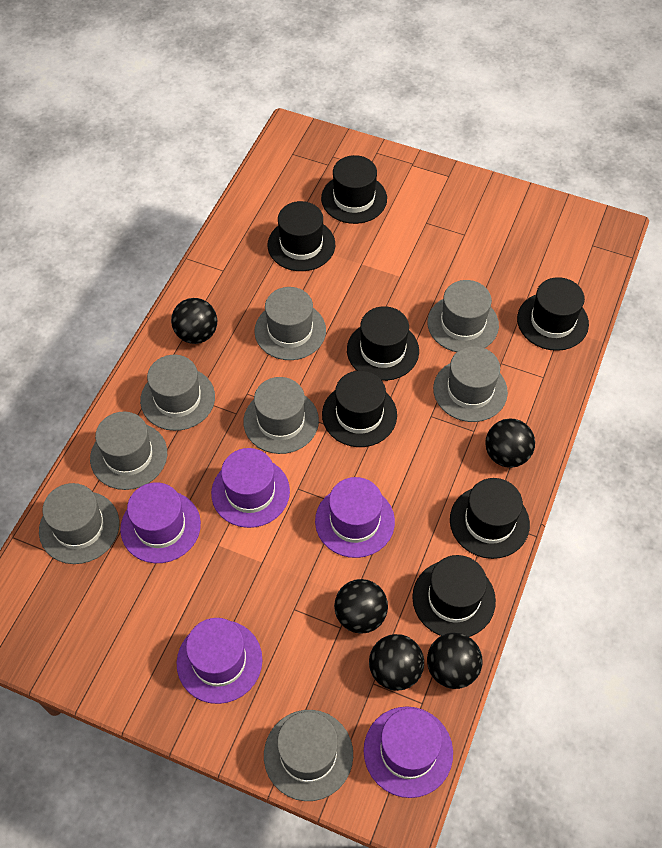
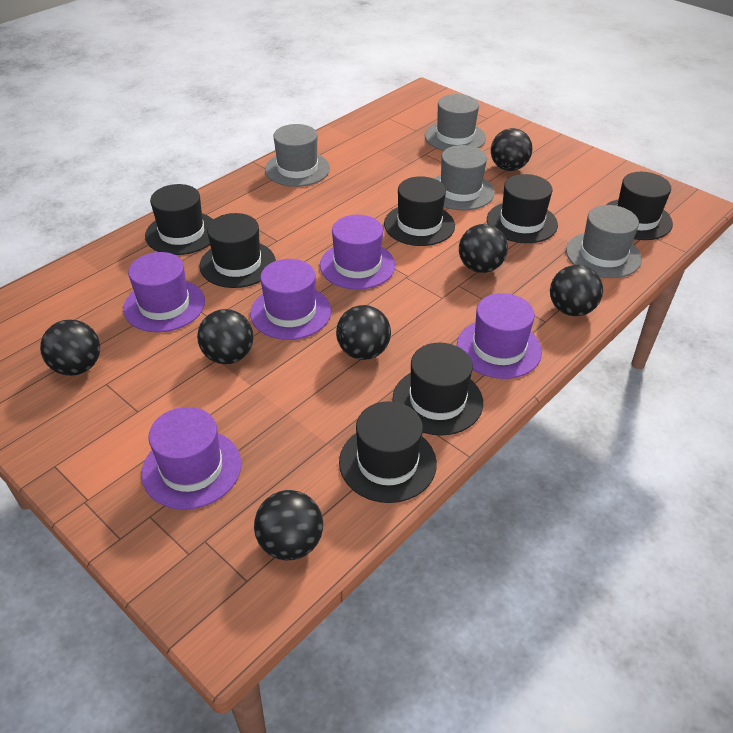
black ball: 5 -> 7
grey hat: 8 -> 4

